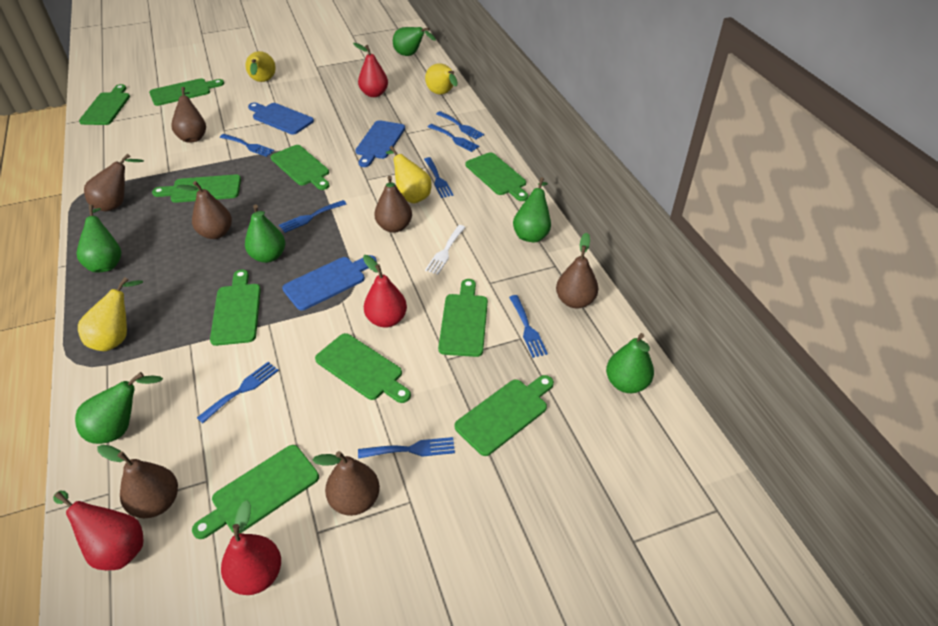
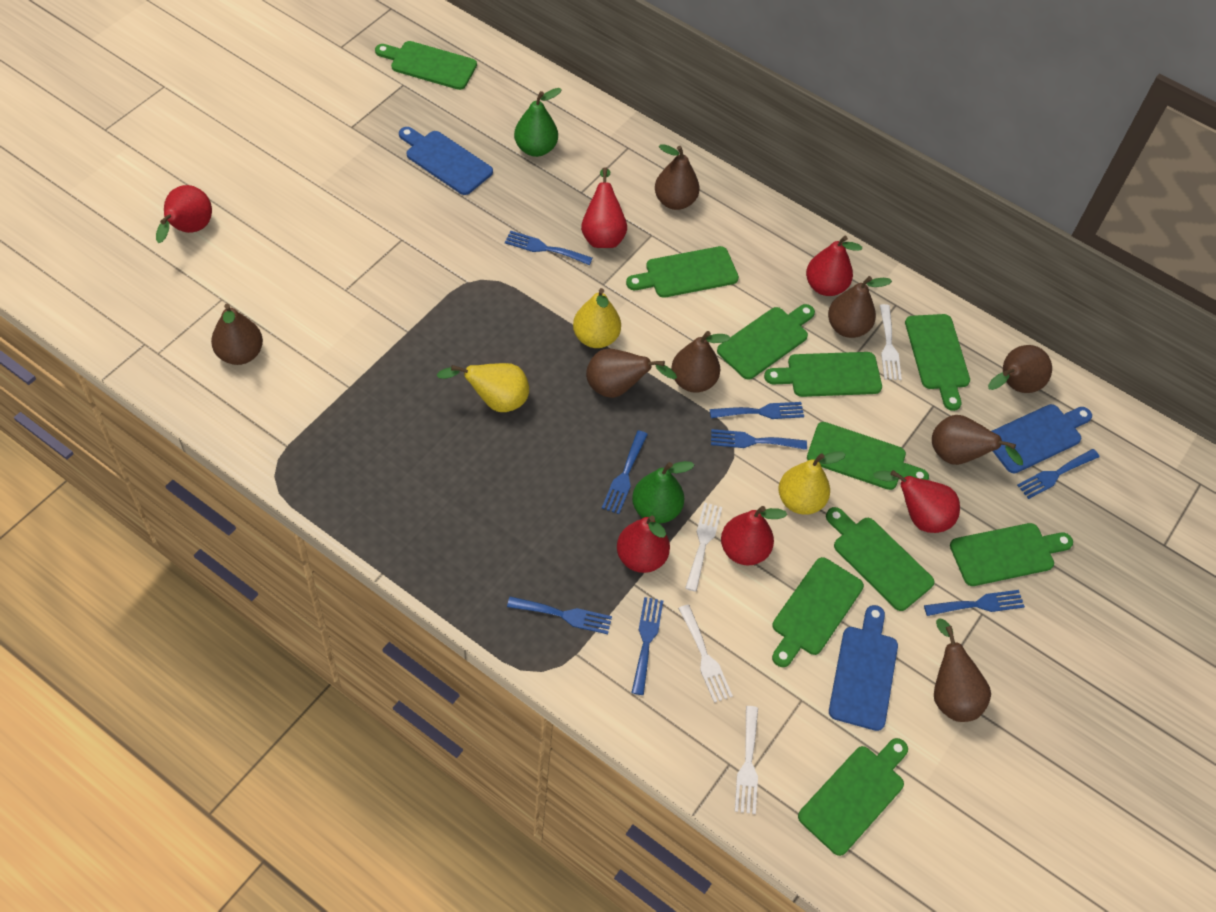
brown pear: 7 -> 8
green pear: 6 -> 2
red pear: 4 -> 6
white fork: 1 -> 4
yellow pear: 4 -> 3

